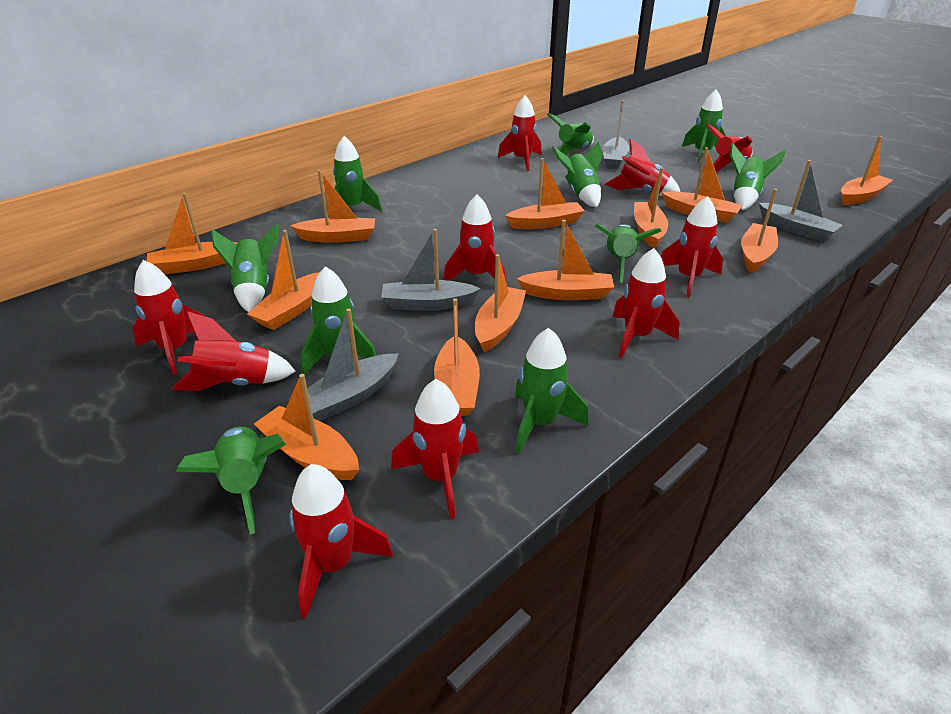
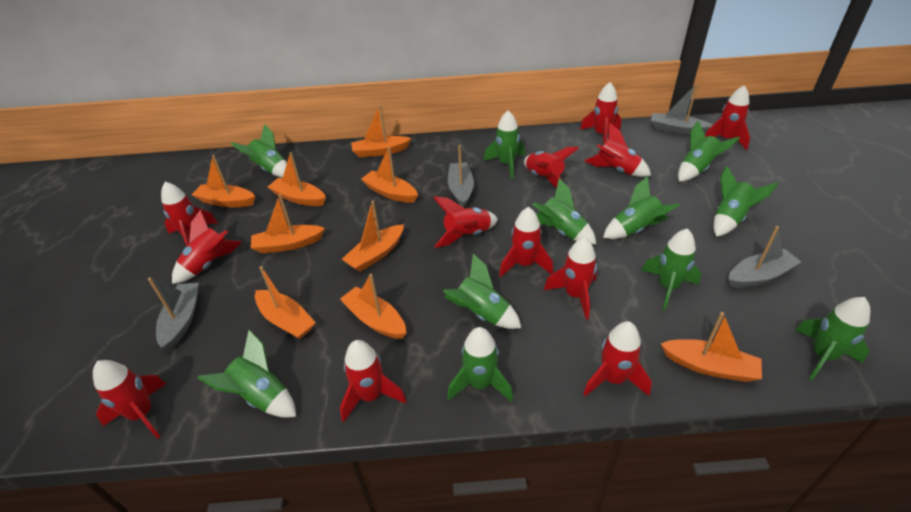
green rocket: 10 -> 11
orange boat: 12 -> 9
red rocket: 10 -> 12

